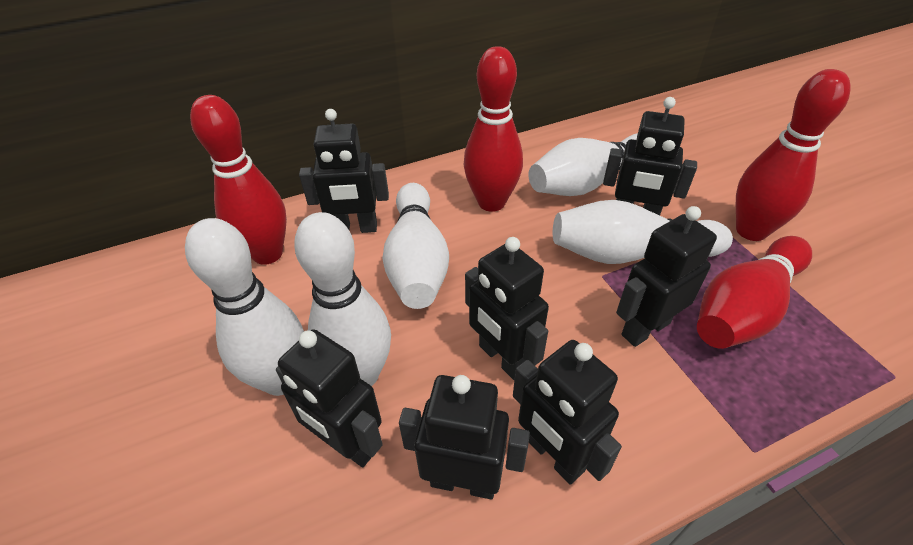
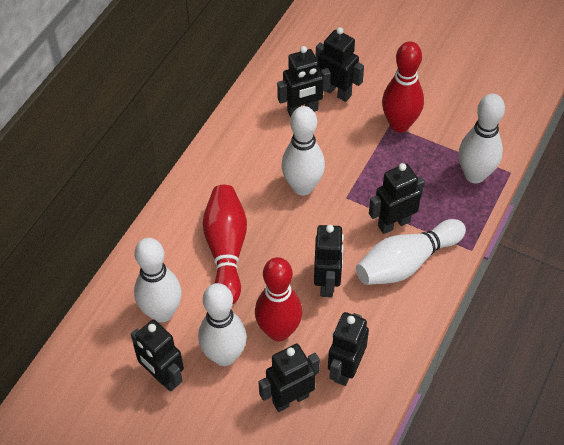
red bowling pin: 4 -> 3

